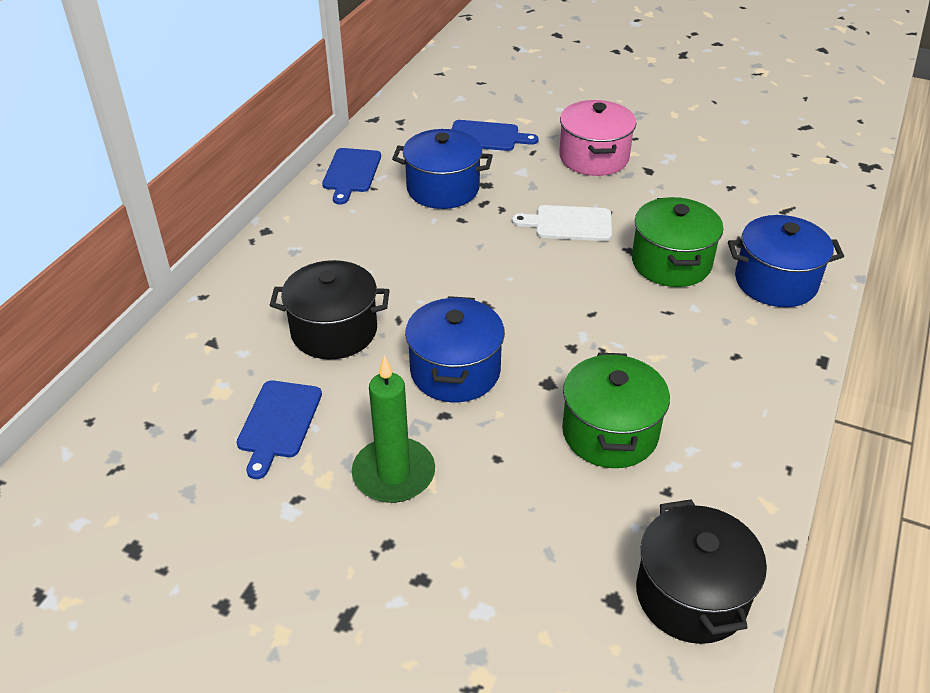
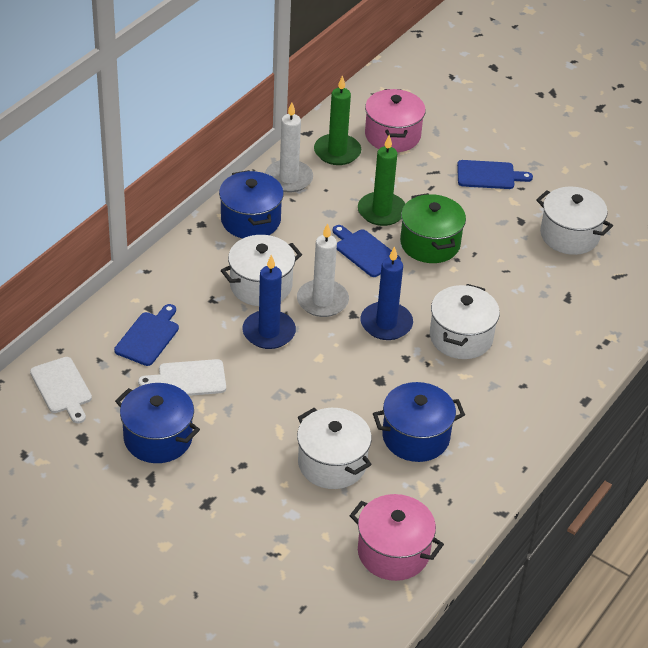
black pot: 2 -> 0
blue candle: 0 -> 2
green candle: 1 -> 2
green pot: 2 -> 1
pink pot: 1 -> 2
white candle: 0 -> 2
white cutting board: 1 -> 2
white pot: 0 -> 4

